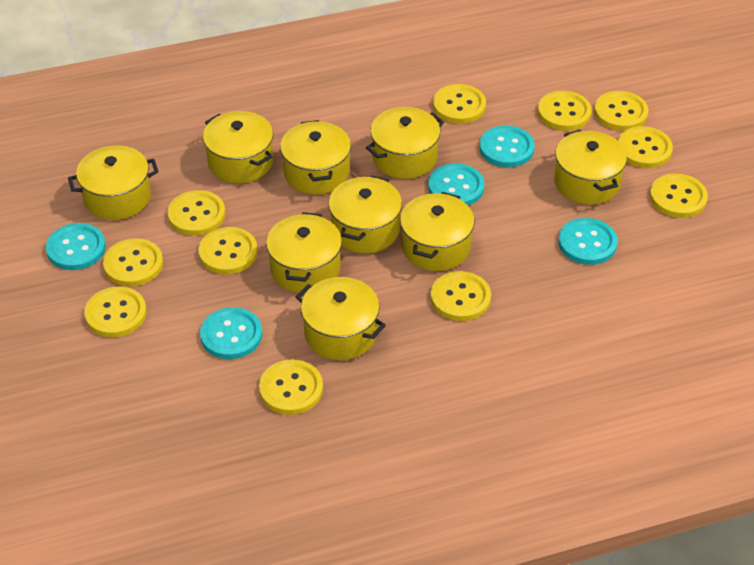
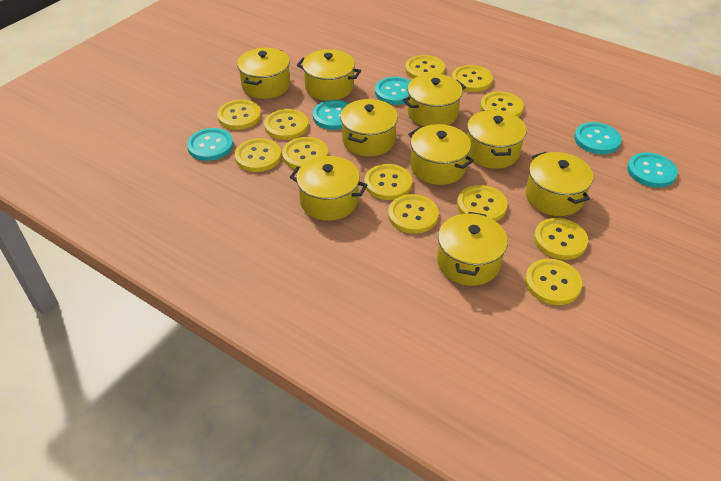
yellow button: 11 -> 12

